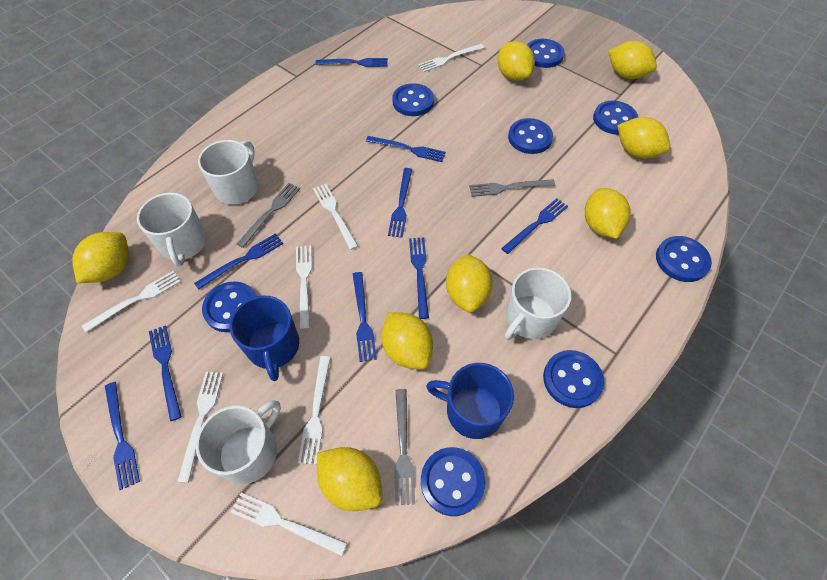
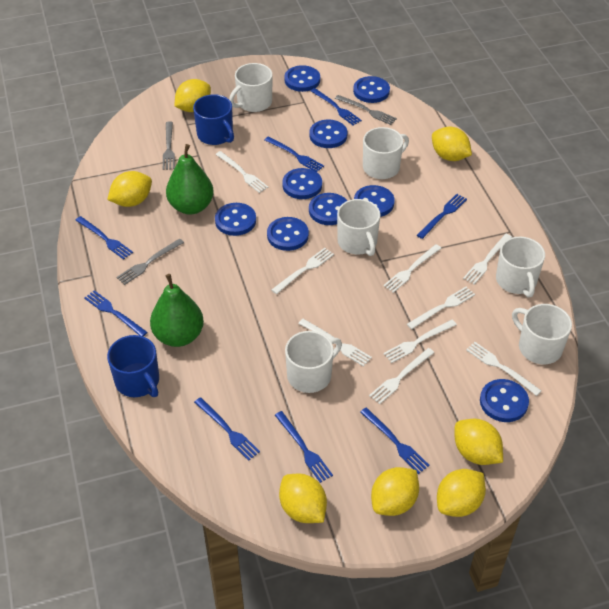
blue button: 8 -> 9
blue fork: 9 -> 8
green pear: 0 -> 2
white fork: 7 -> 9
white mug: 4 -> 6
yellow lemon: 8 -> 7

